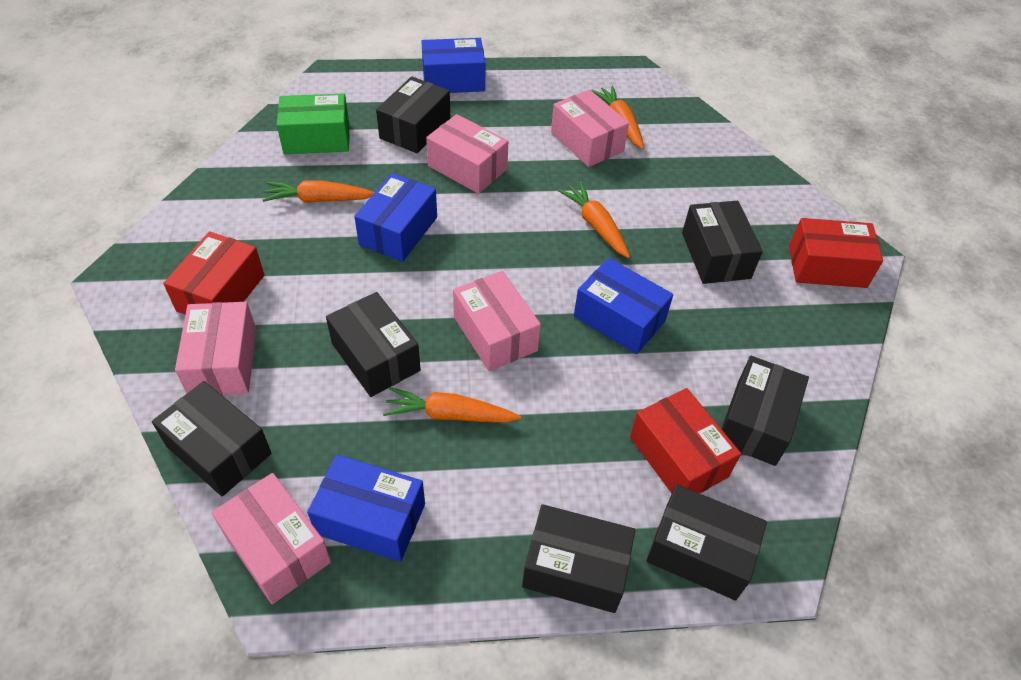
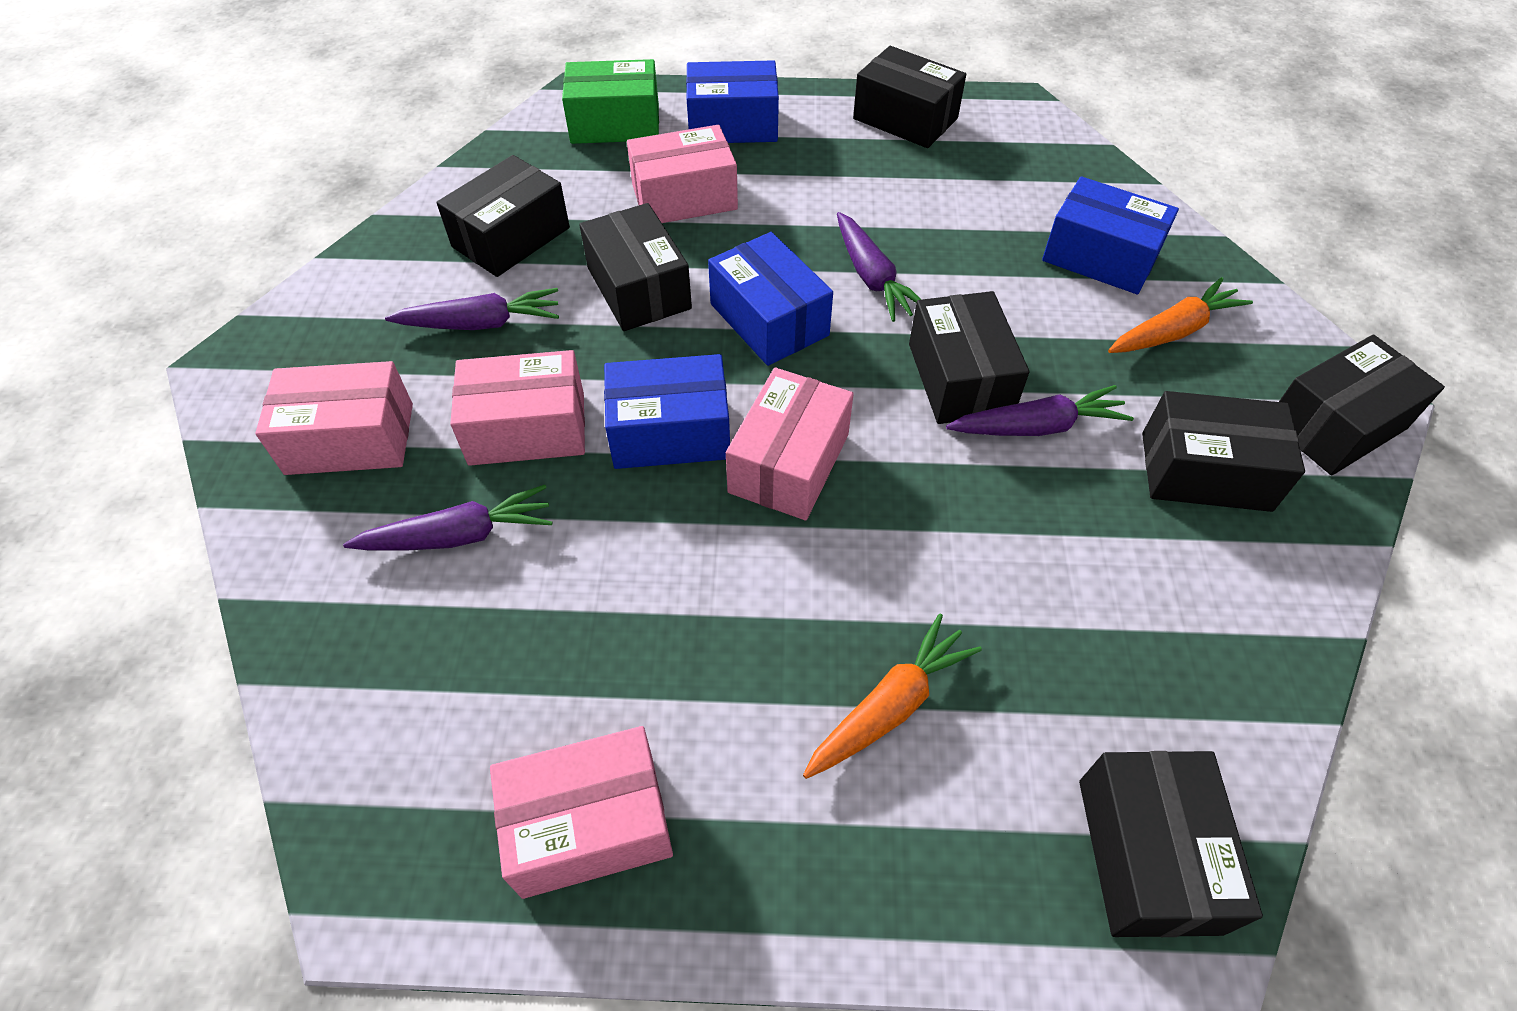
orange carrot: 4 -> 2
purple carrot: 0 -> 4
red box: 3 -> 0

